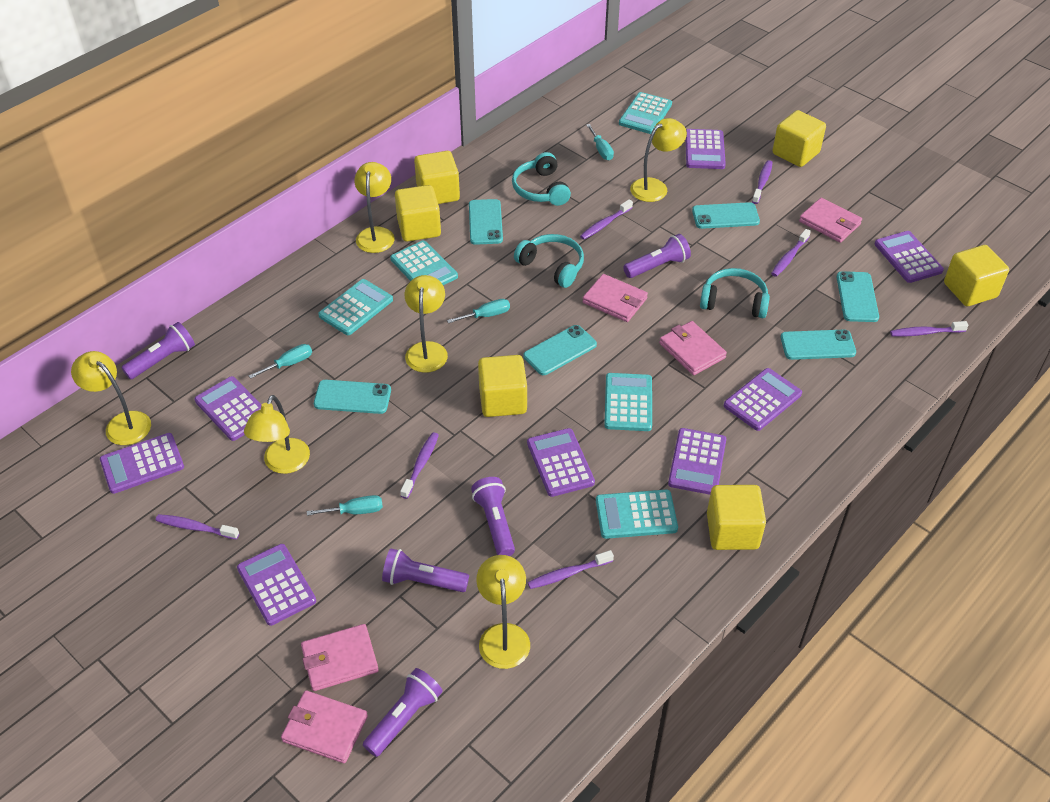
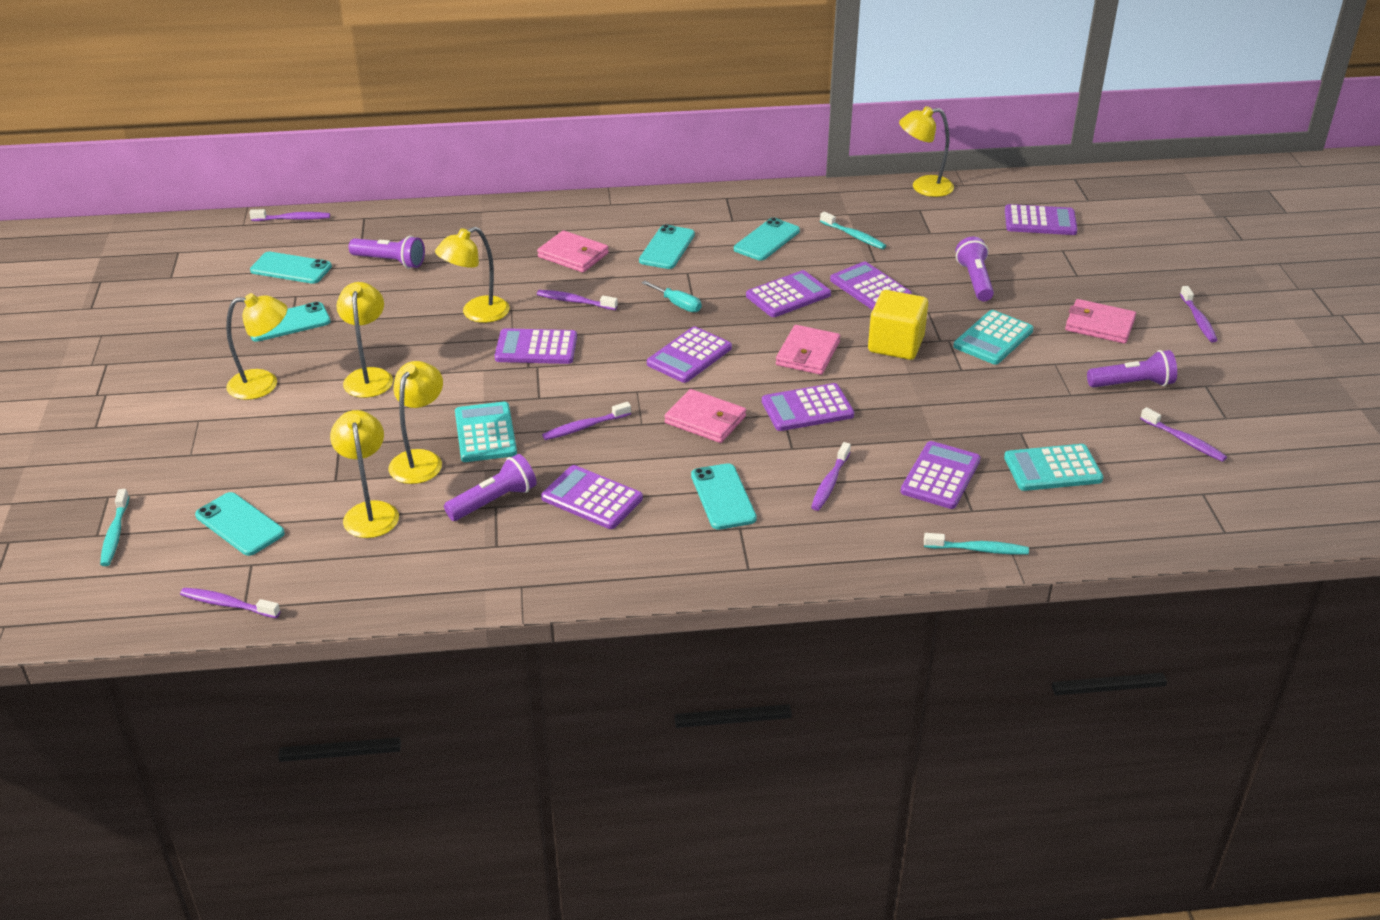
pink wallet: 5 -> 4
purple flashlight: 5 -> 4
turquoise calculator: 5 -> 3
turquoise headphones: 3 -> 0
turquoise screwdriver: 4 -> 1
turquoise toothbrush: 0 -> 3
yellow cube: 6 -> 1

